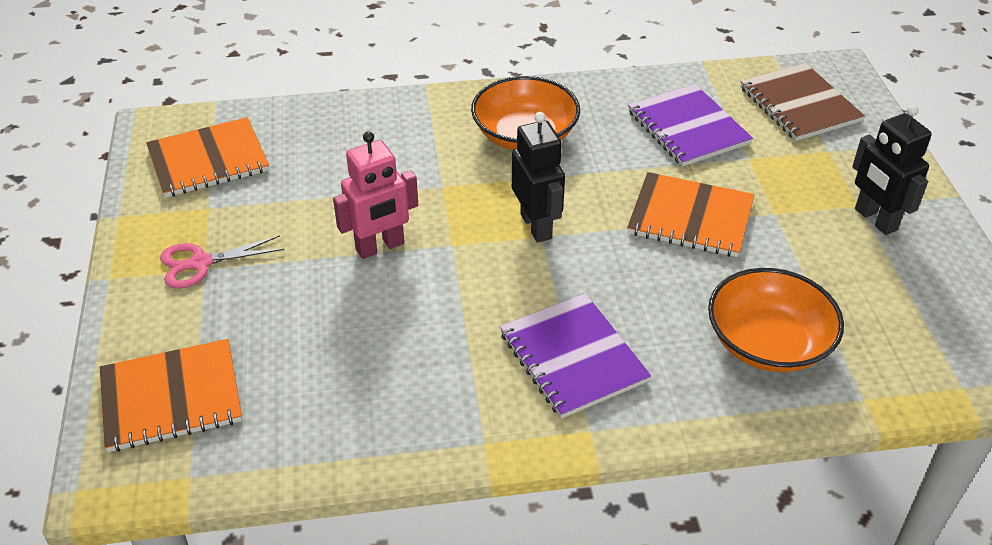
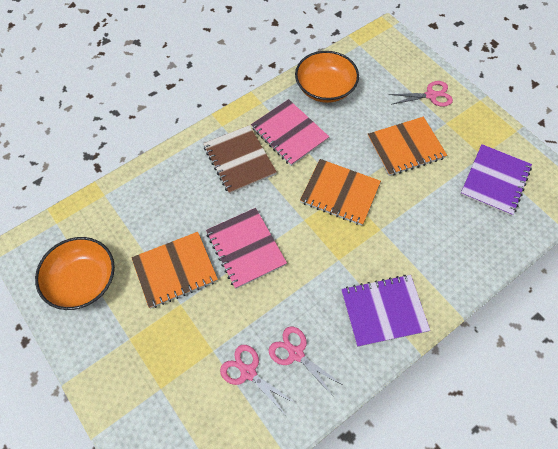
black robot: 2 -> 0
pink notebook: 0 -> 2
pink robot: 1 -> 0
pink scissors: 1 -> 3

